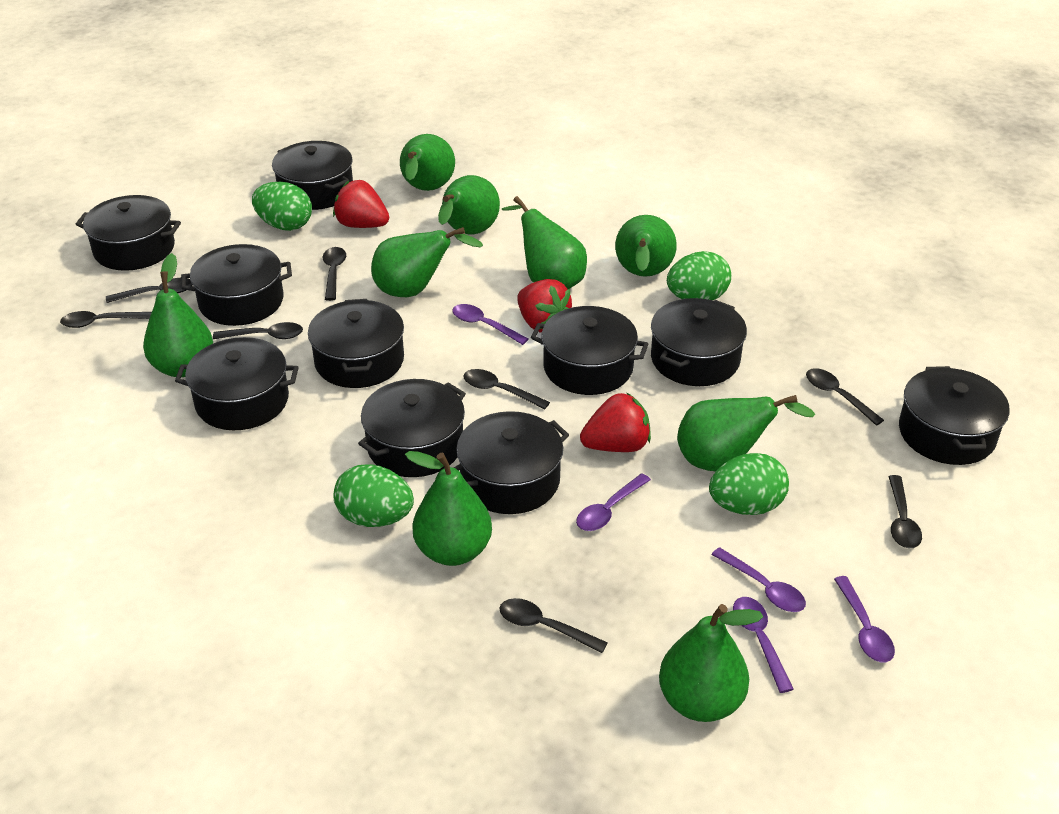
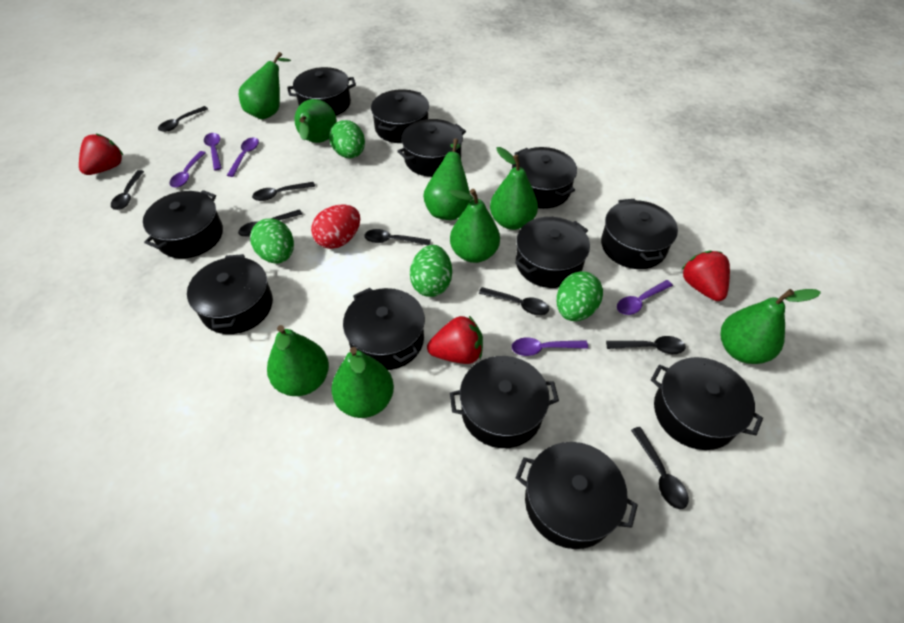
black pot: 10 -> 12
green pear: 9 -> 8
red egg: 0 -> 1

